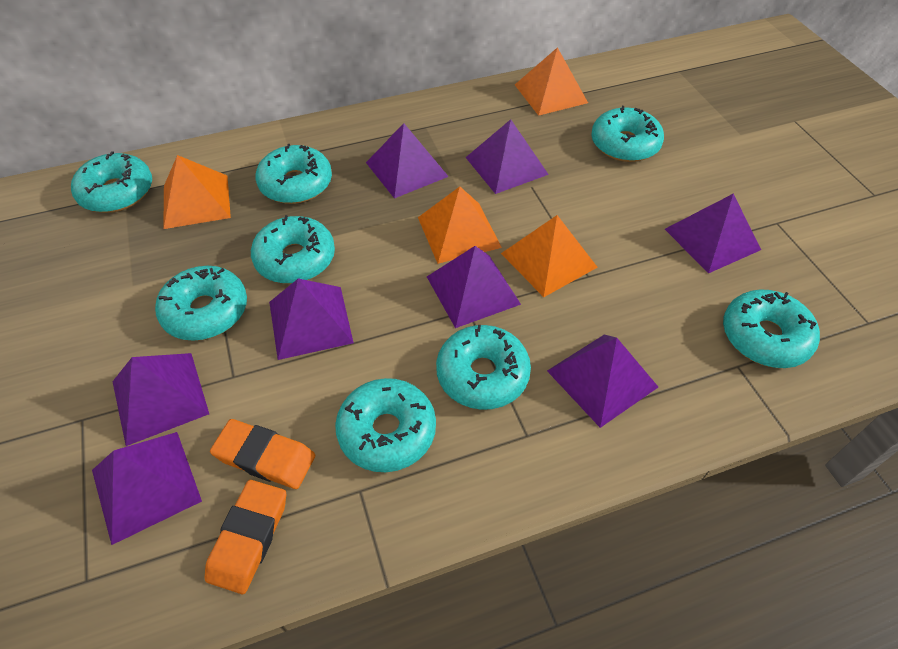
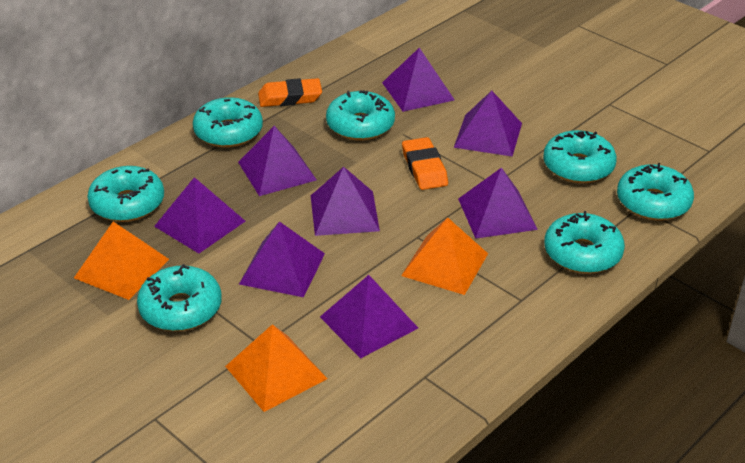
orange pyramid: 4 -> 3
turquoise donut: 8 -> 7

